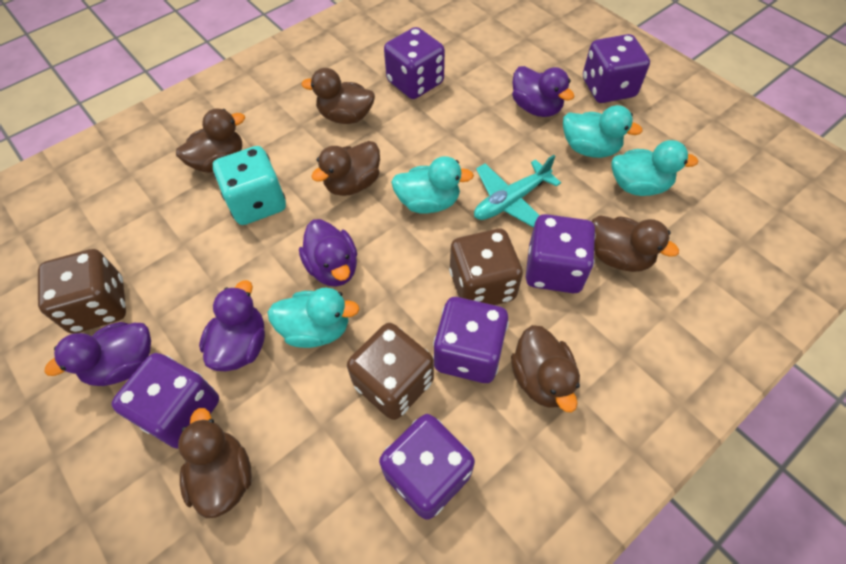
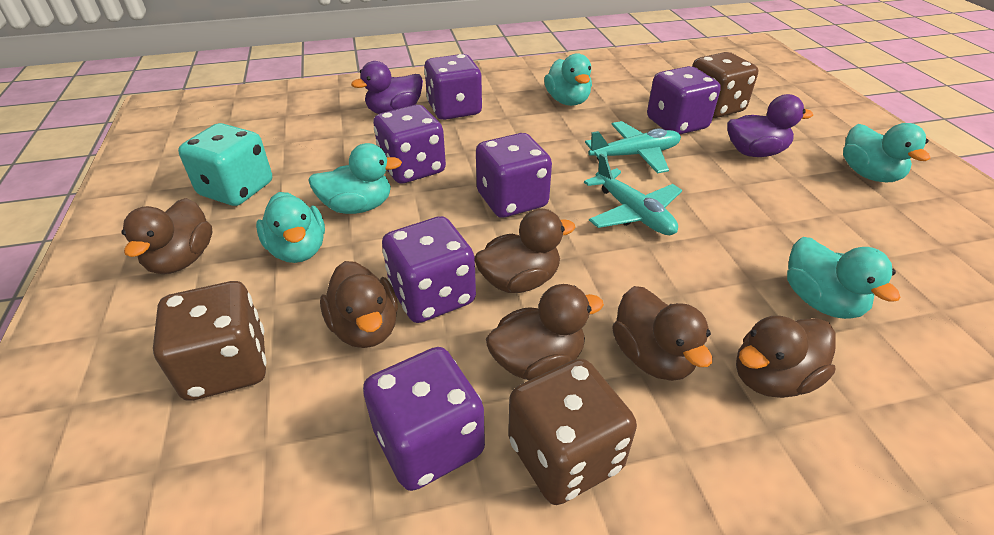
purple duck: 4 -> 2
turquoise duck: 4 -> 5
turquoise plane: 1 -> 2

